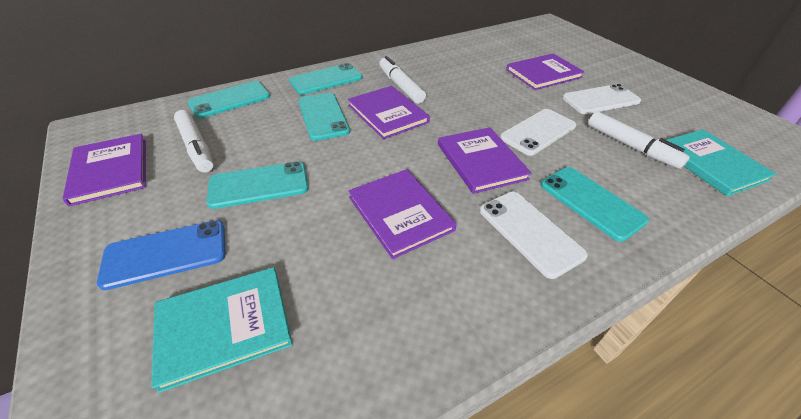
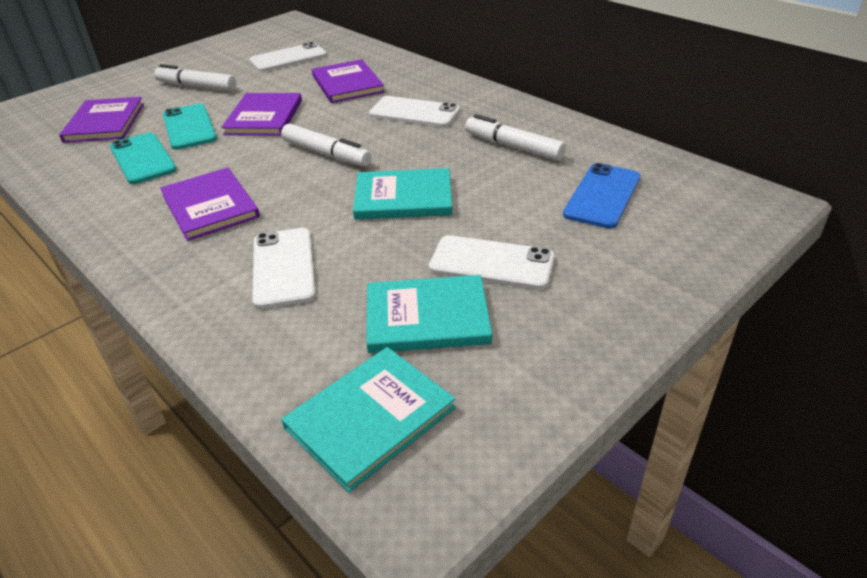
purple book: 5 -> 4
turquoise book: 2 -> 3
turquoise phone: 5 -> 2
white phone: 3 -> 4

